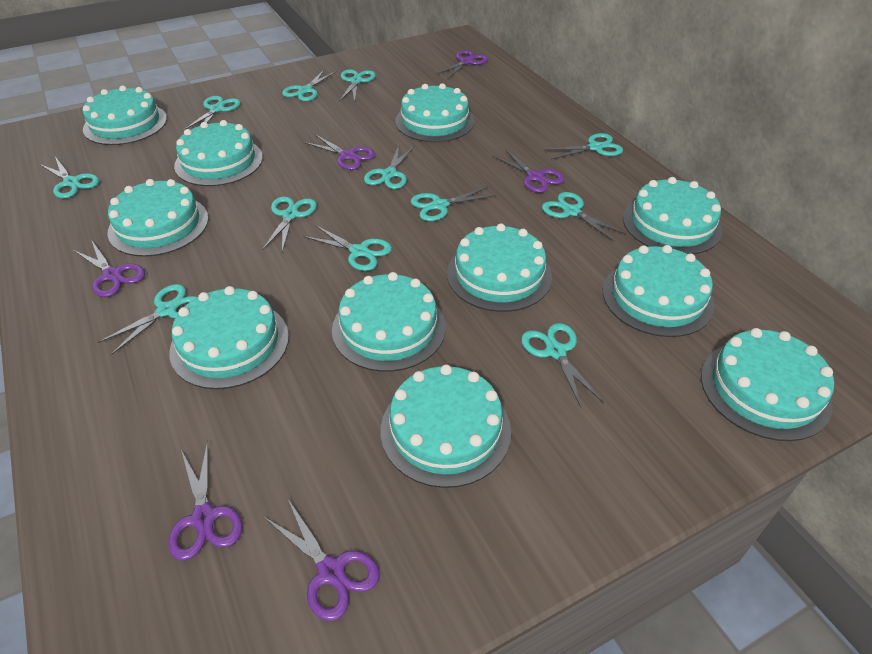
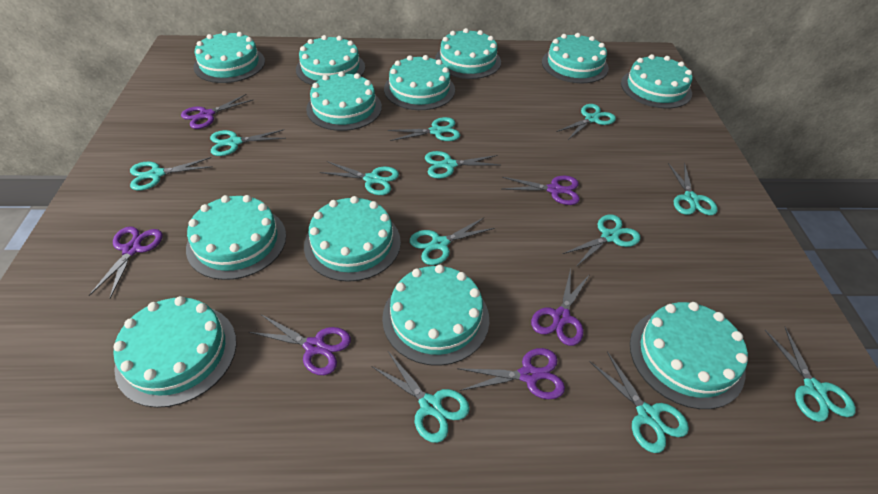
turquoise cake: 11 -> 12

